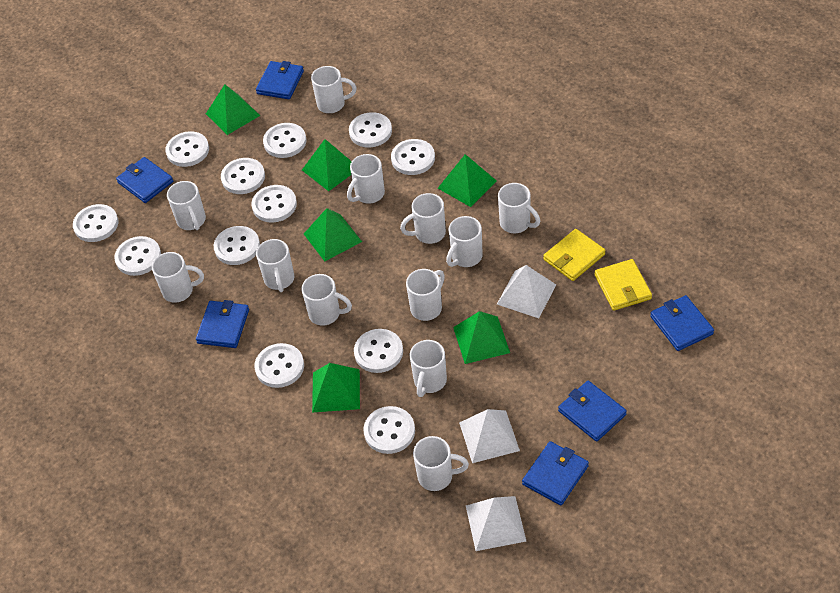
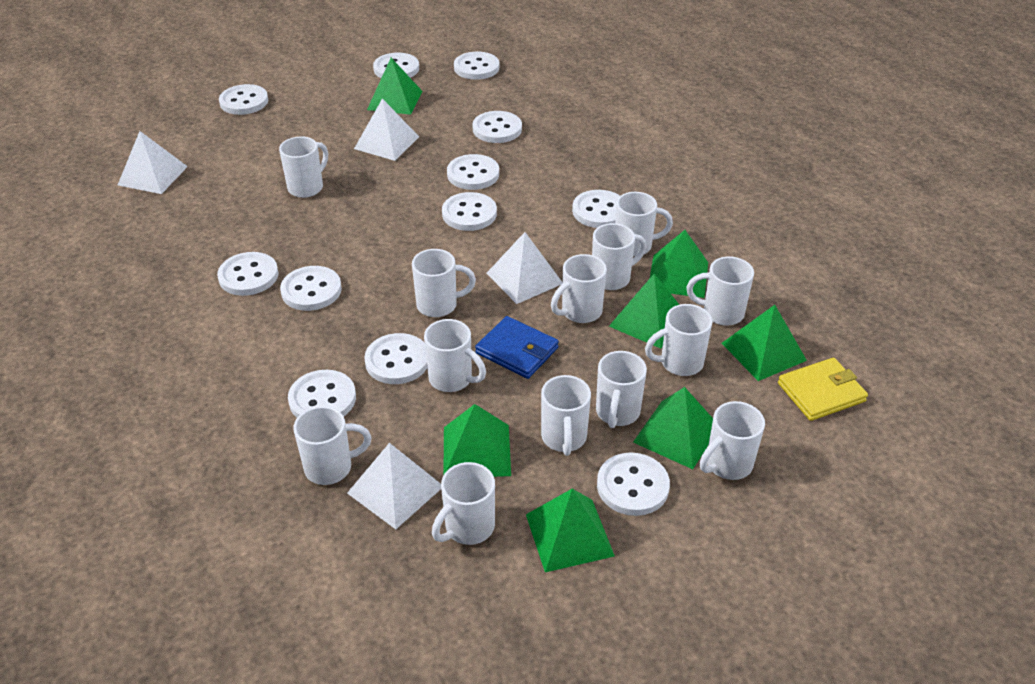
blue wallet: 6 -> 1
green pyramid: 6 -> 7
white mug: 12 -> 13
white pyramid: 3 -> 4
yellow wallet: 2 -> 1

